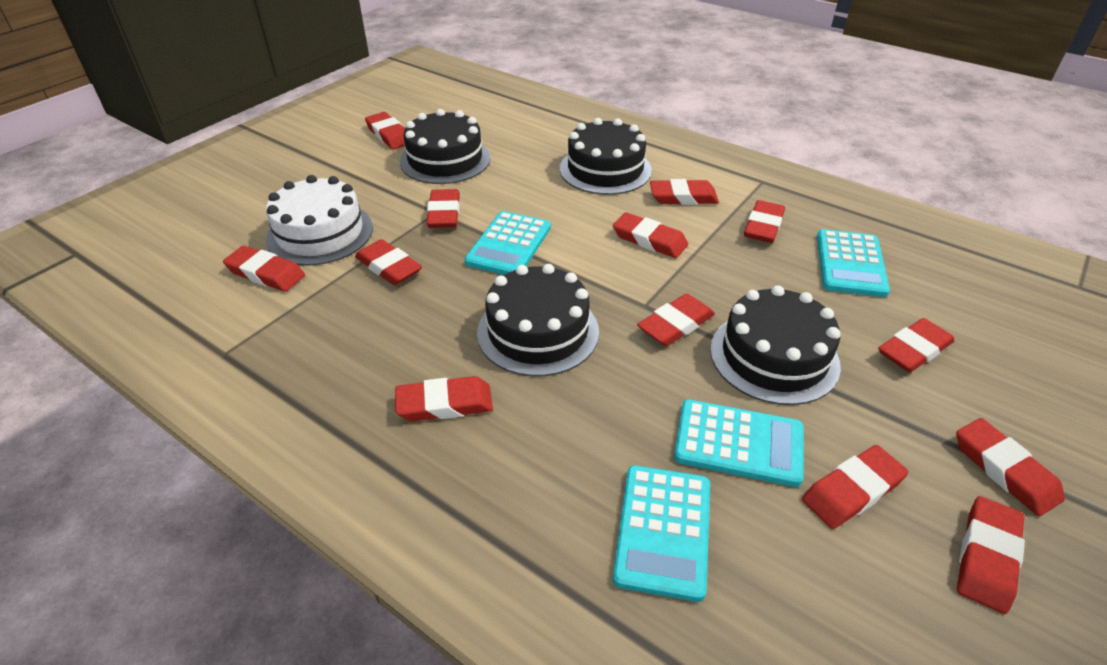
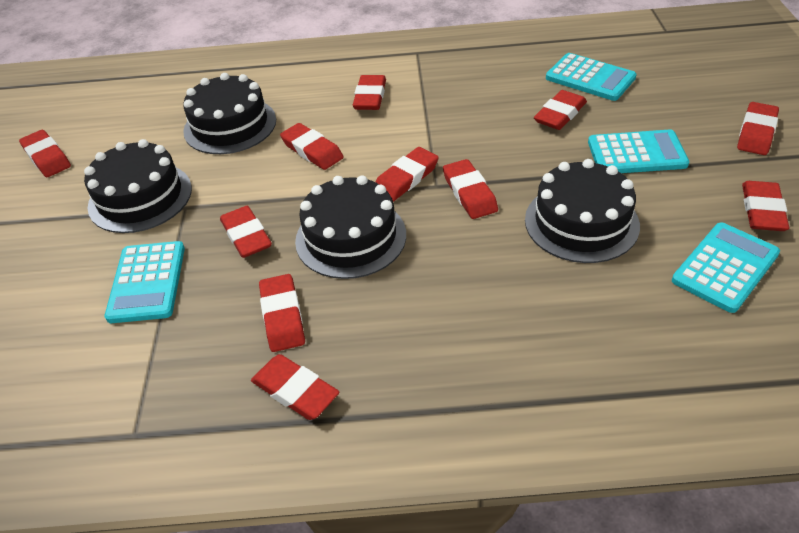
red eraser: 13 -> 11
white cake: 1 -> 0

